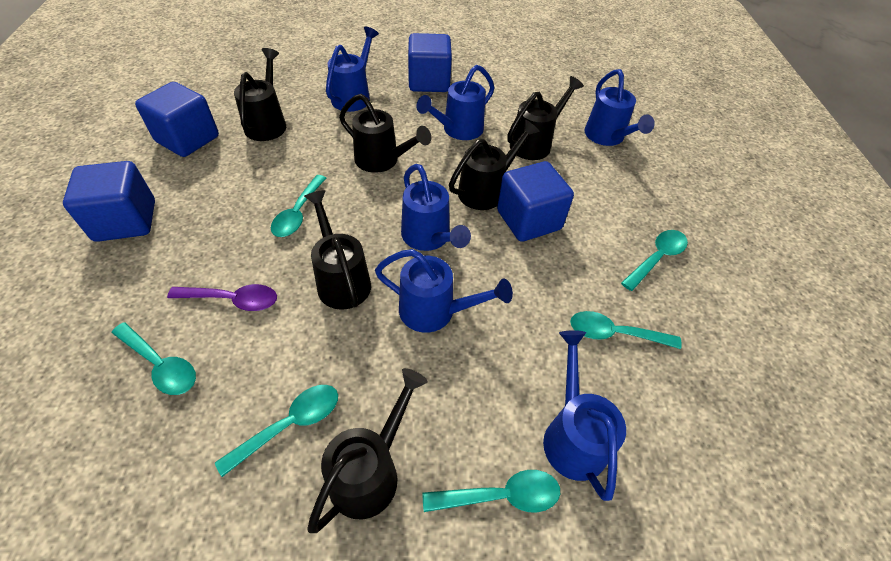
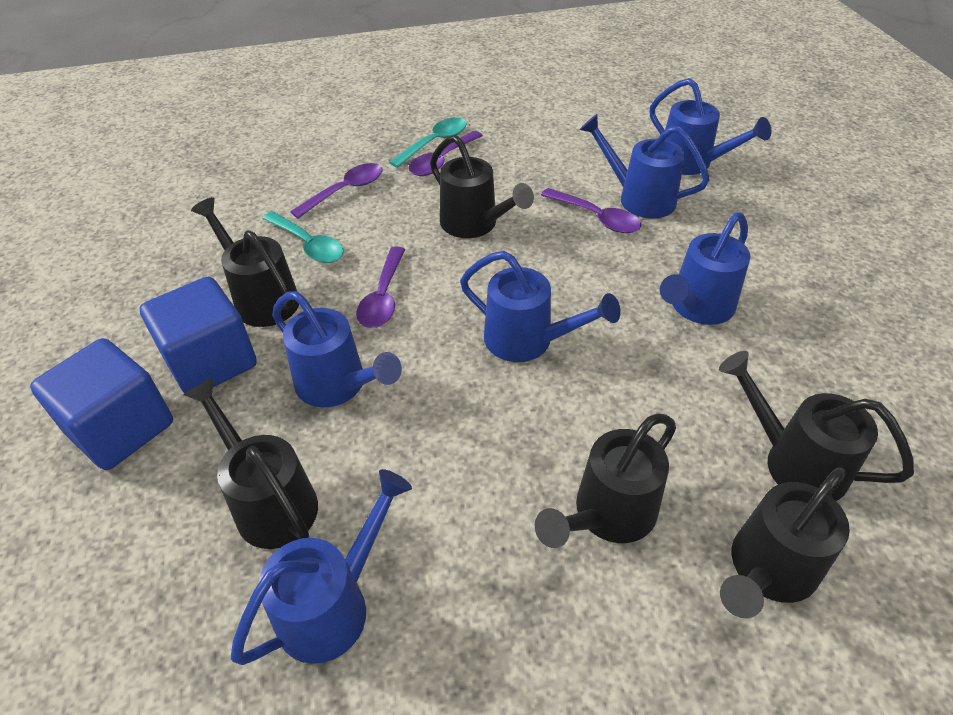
blue cube: 4 -> 2
purple spoon: 1 -> 4
turquoise spoon: 6 -> 2

